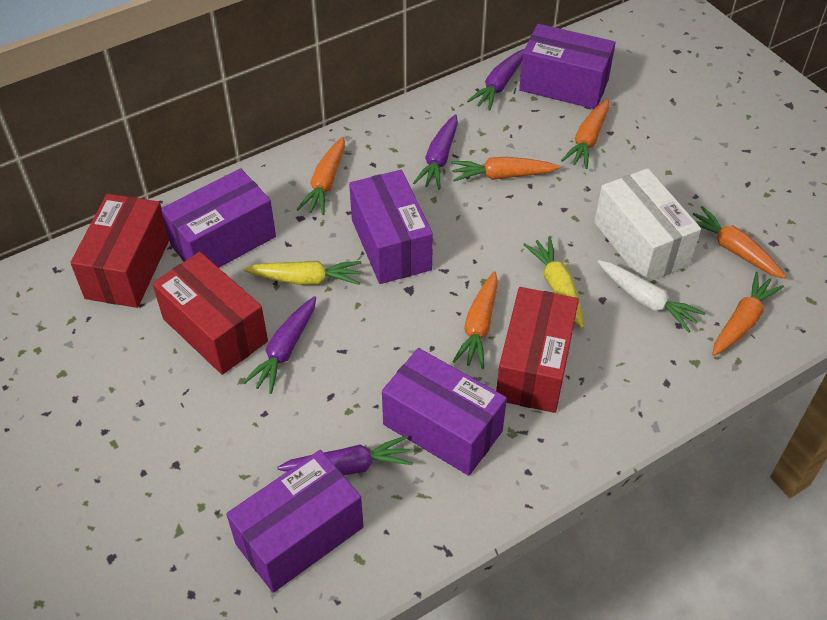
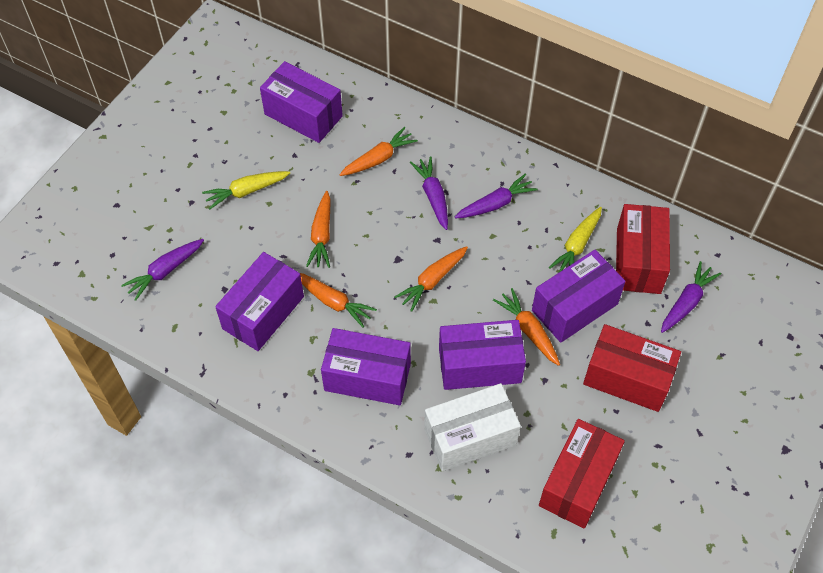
orange carrot: 6 -> 5
white carrot: 1 -> 0

